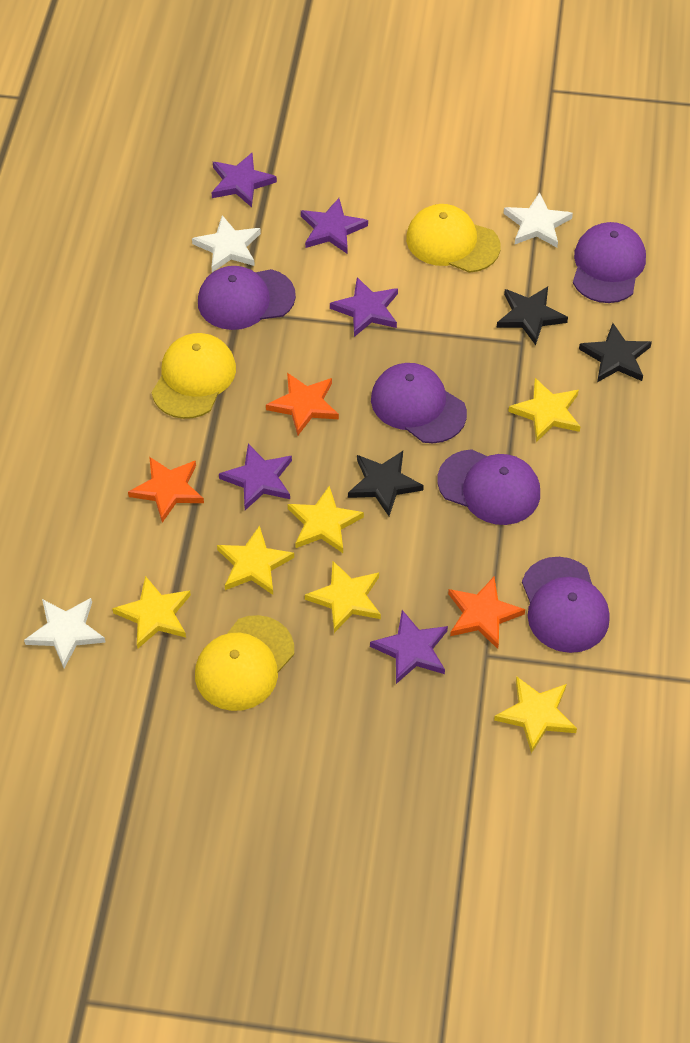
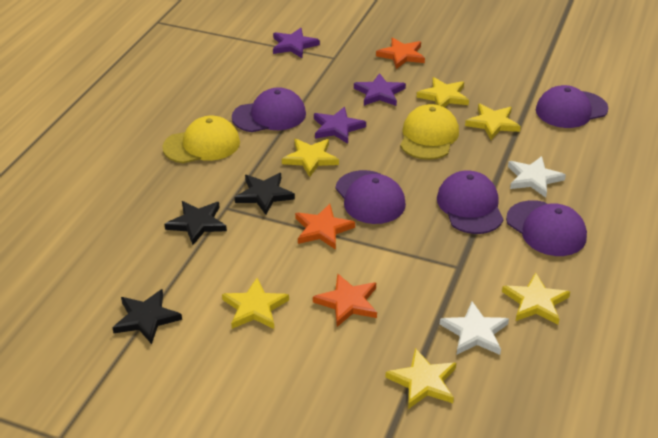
purple star: 5 -> 3
white star: 3 -> 2
yellow cap: 3 -> 2

